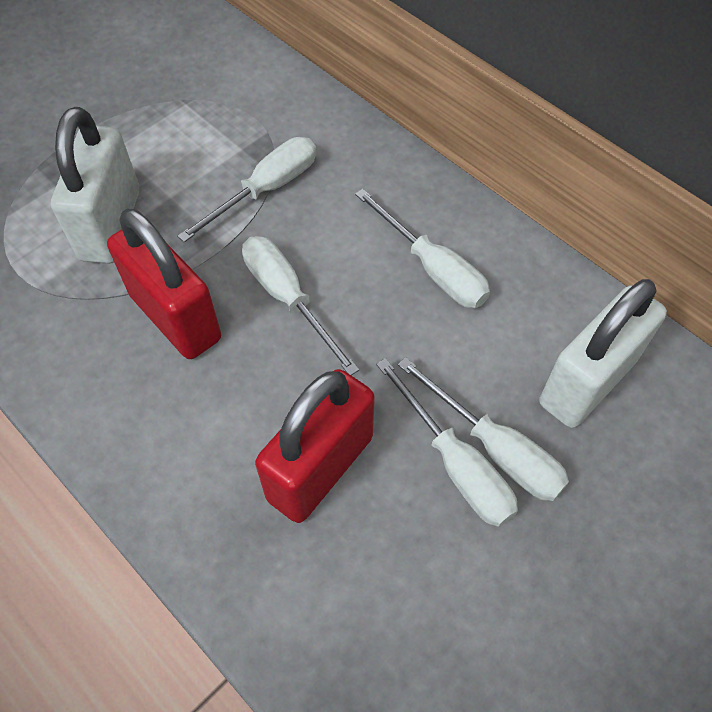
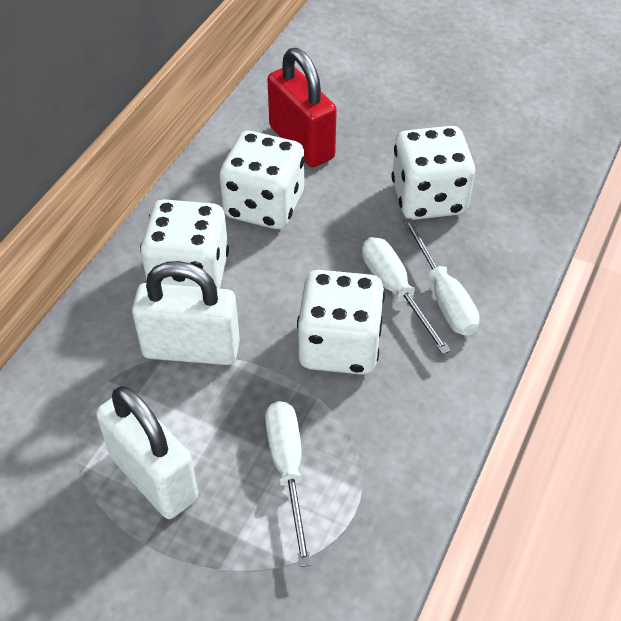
red padlock: 2 -> 1
white dice: 0 -> 4
white screwdriver: 5 -> 3

